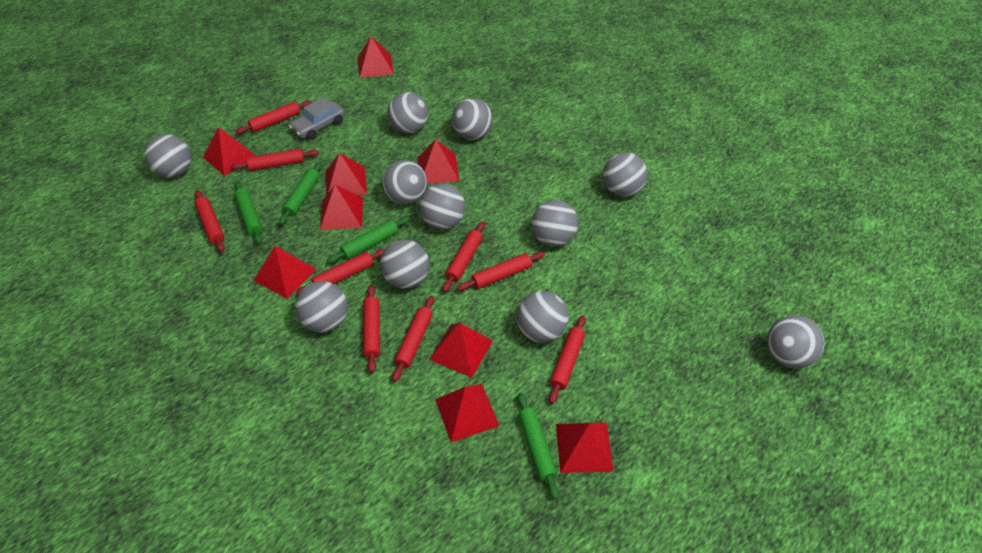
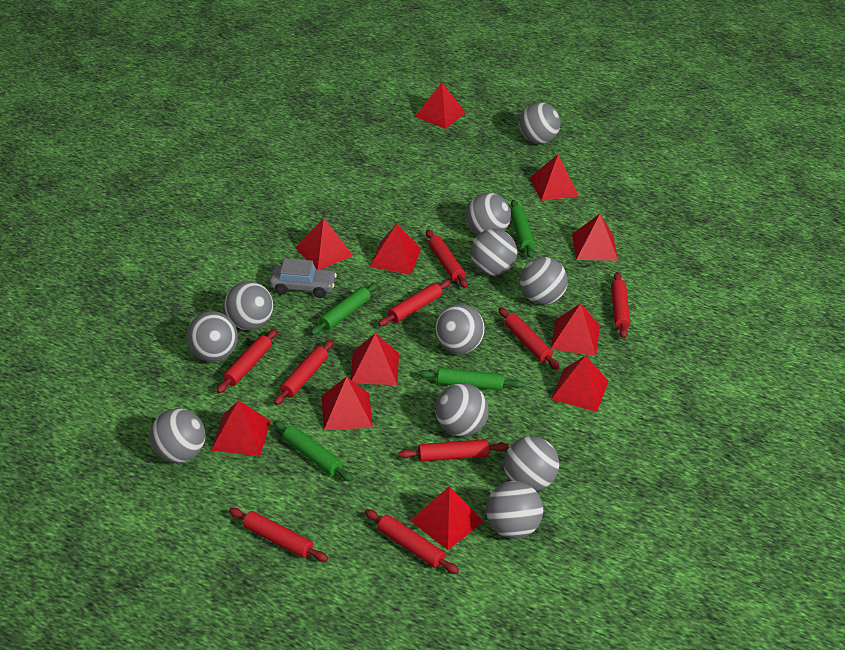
red pyramid: 9 -> 11

